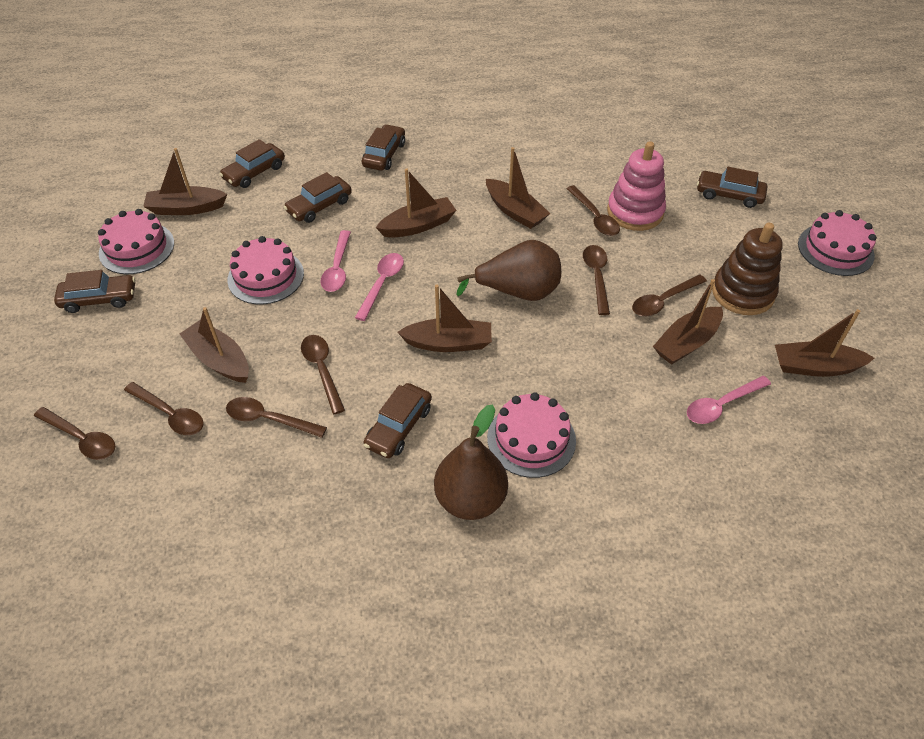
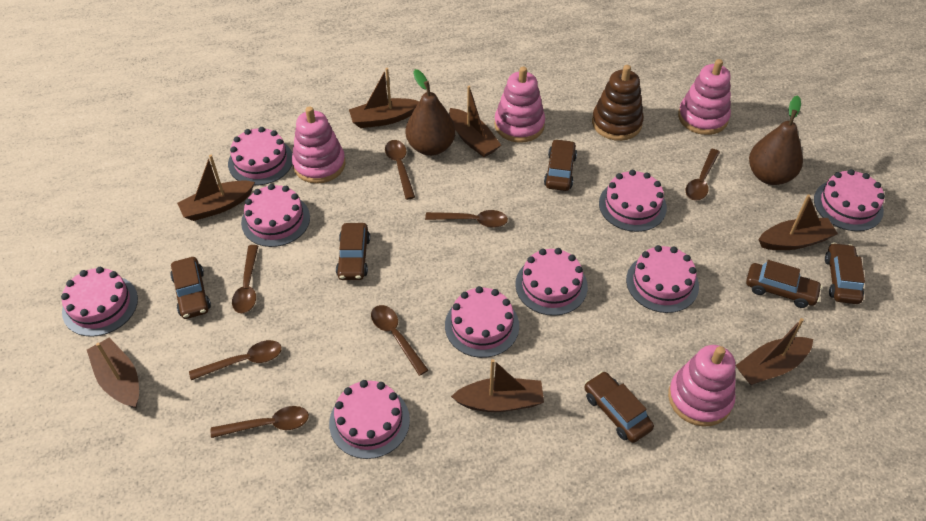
pink cake: 4 -> 9
pink spoon: 3 -> 0
pink stacking toy: 1 -> 4

